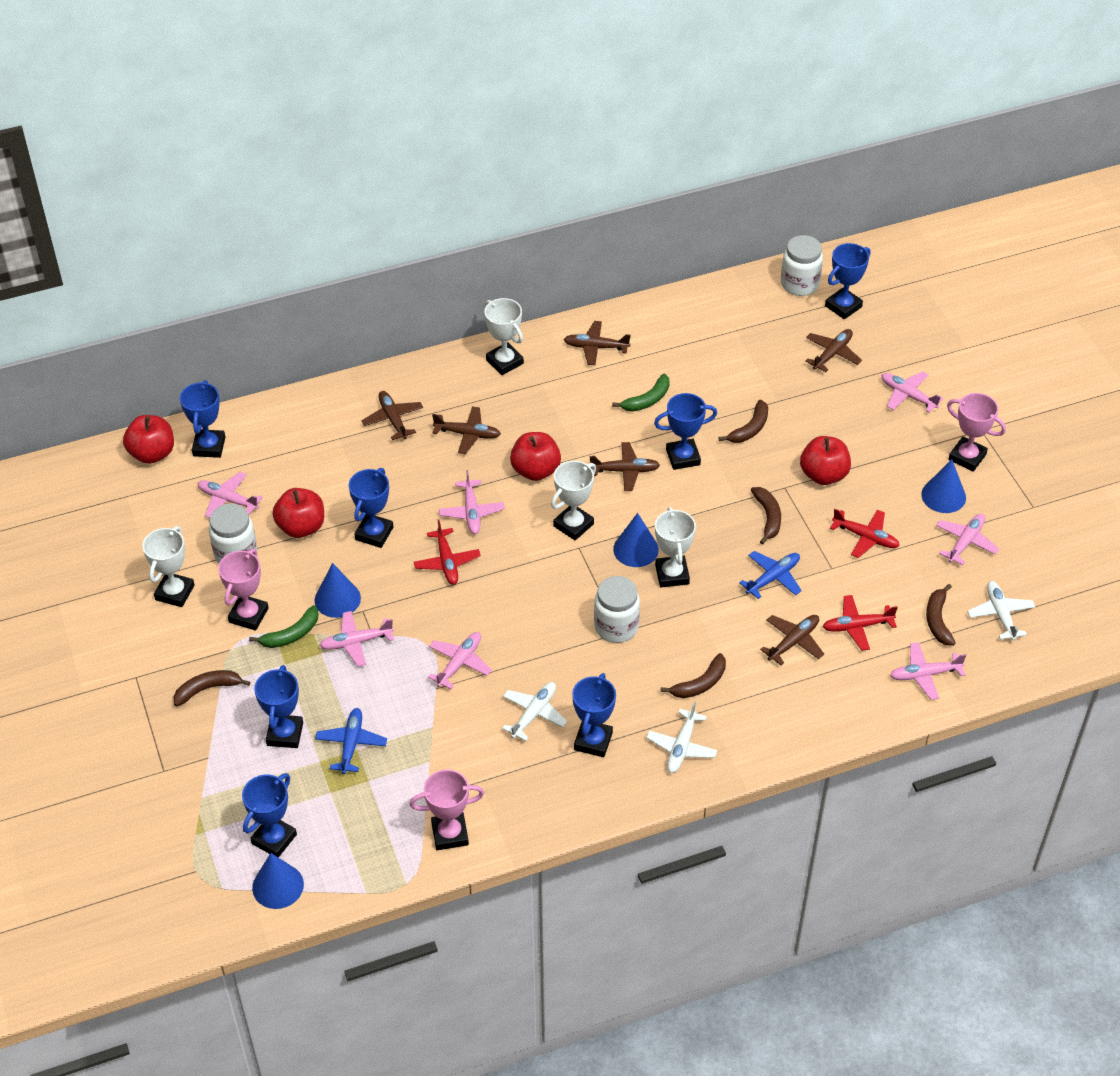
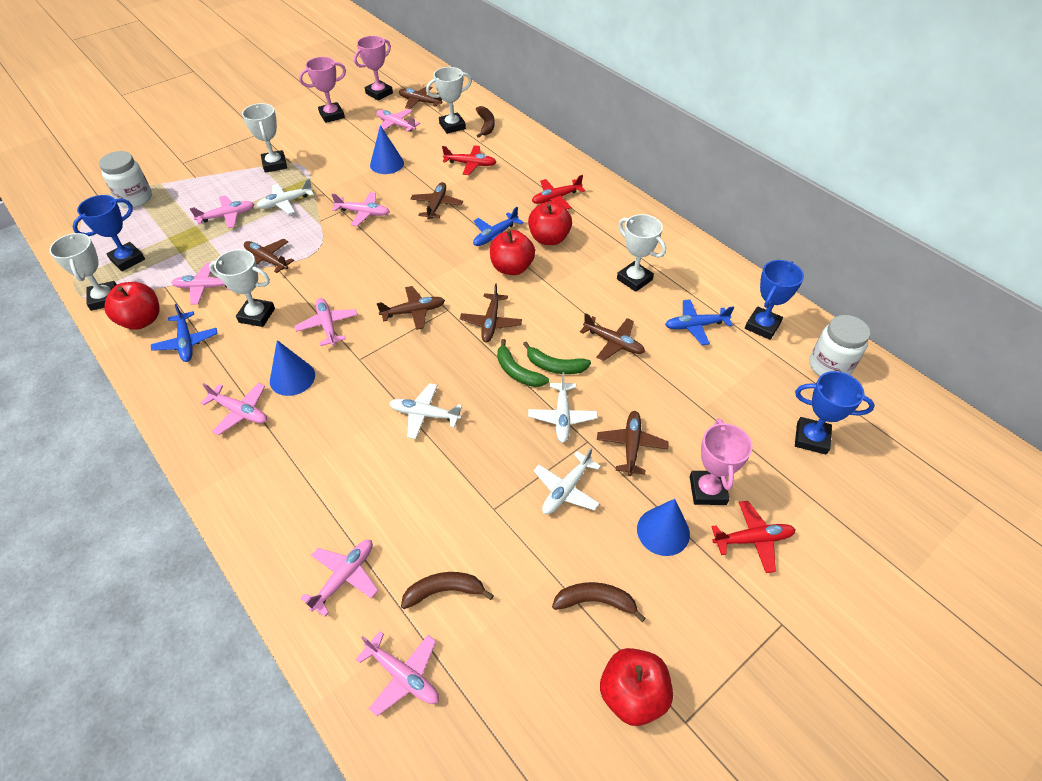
blue cone: 4 -> 3
blue plane: 2 -> 3
blue trophy: 7 -> 3
brown banana: 5 -> 3
brown plane: 6 -> 7
pink plane: 7 -> 8
white jar: 3 -> 2
white plane: 3 -> 4
white trophy: 4 -> 5

